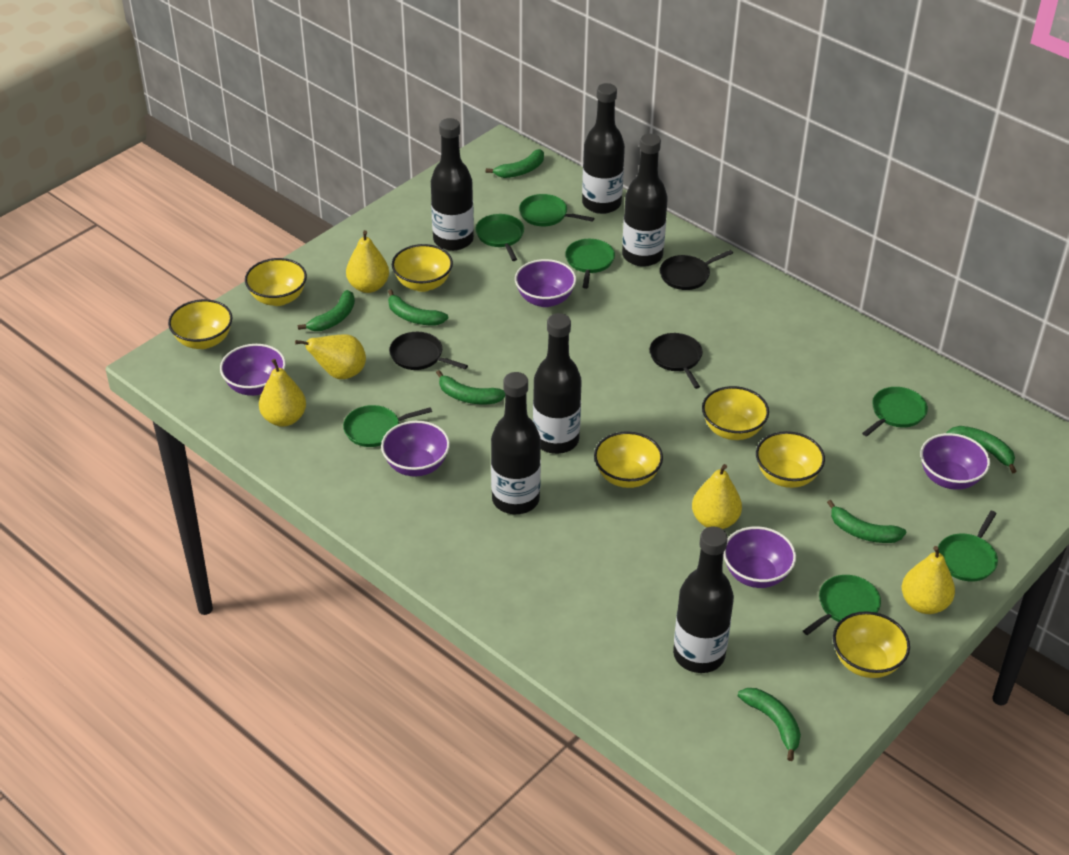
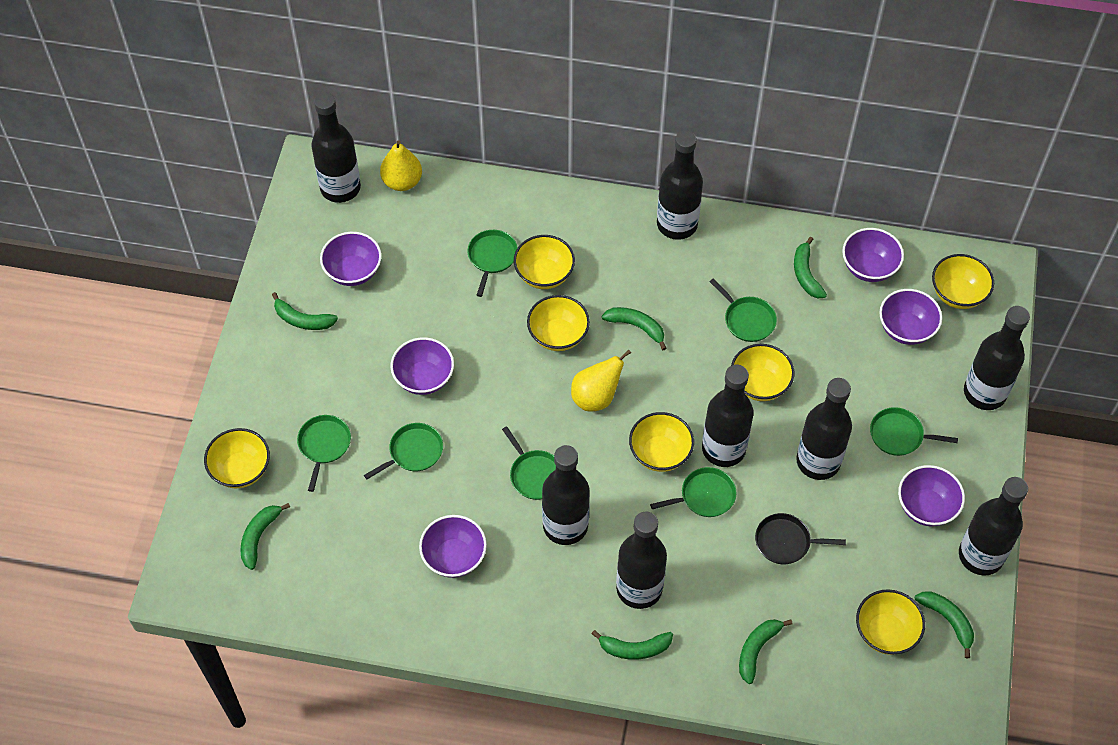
black bottle: 6 -> 8
black pan: 3 -> 1
purple bowl: 5 -> 6
yellow pear: 5 -> 2

